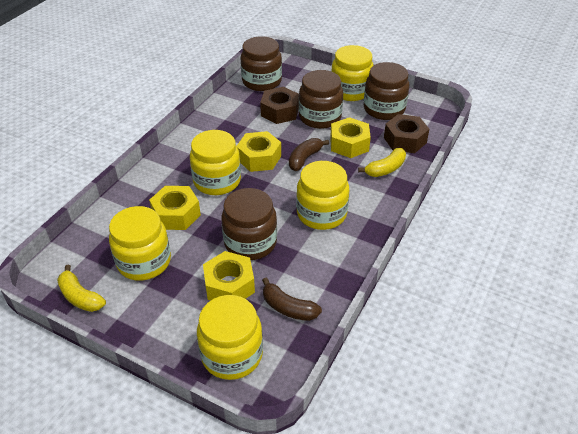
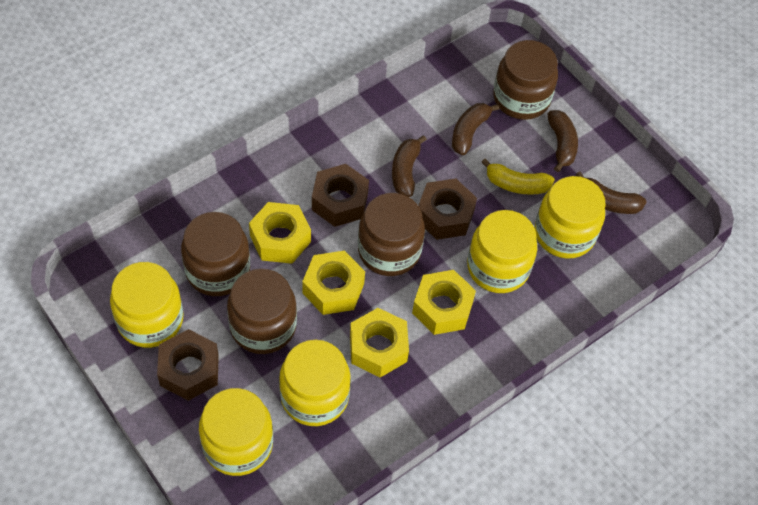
brown banana: 2 -> 4
brown nut: 2 -> 3
yellow banana: 2 -> 1

